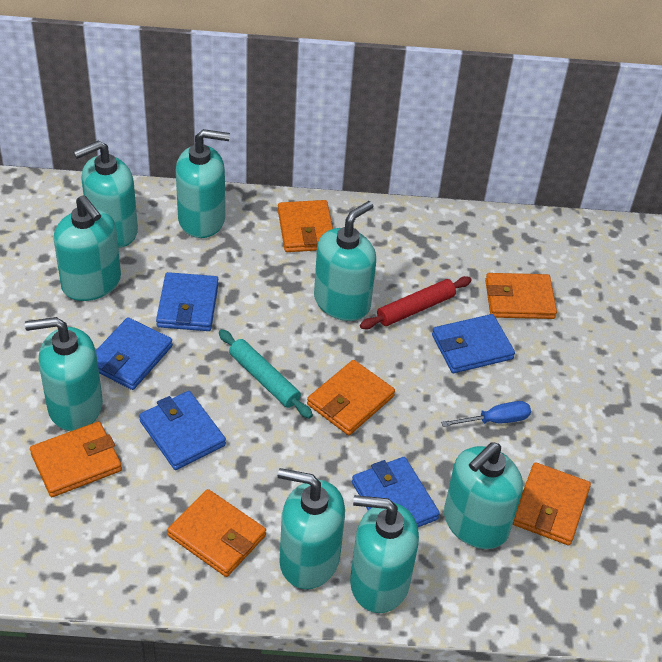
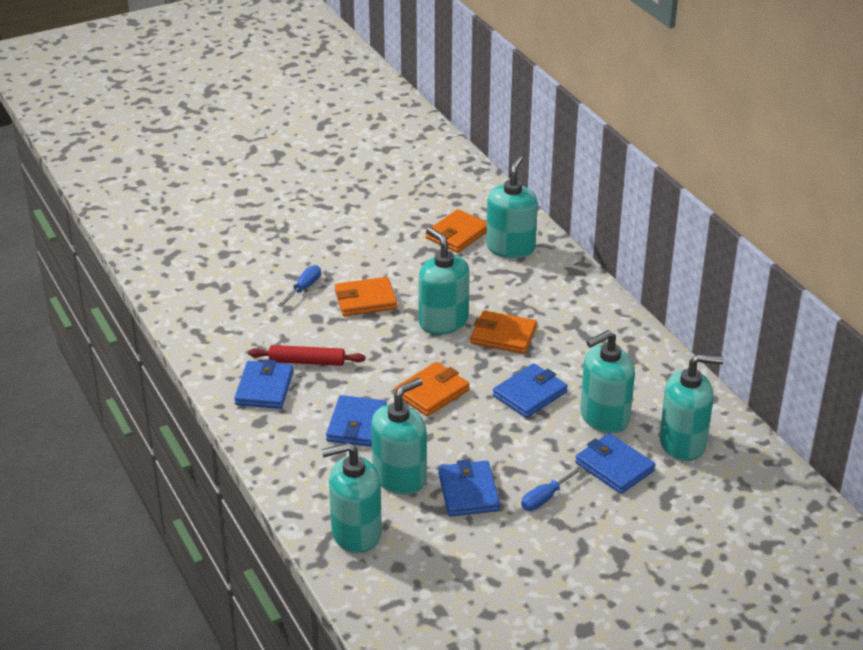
blue screwdriver: 1 -> 2
orange wallet: 6 -> 4
turquoise rolling pin: 1 -> 0
turquoise soap dispenser: 8 -> 6

